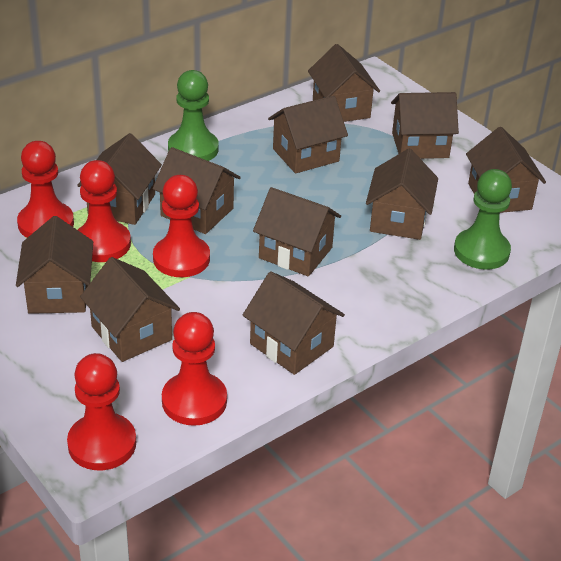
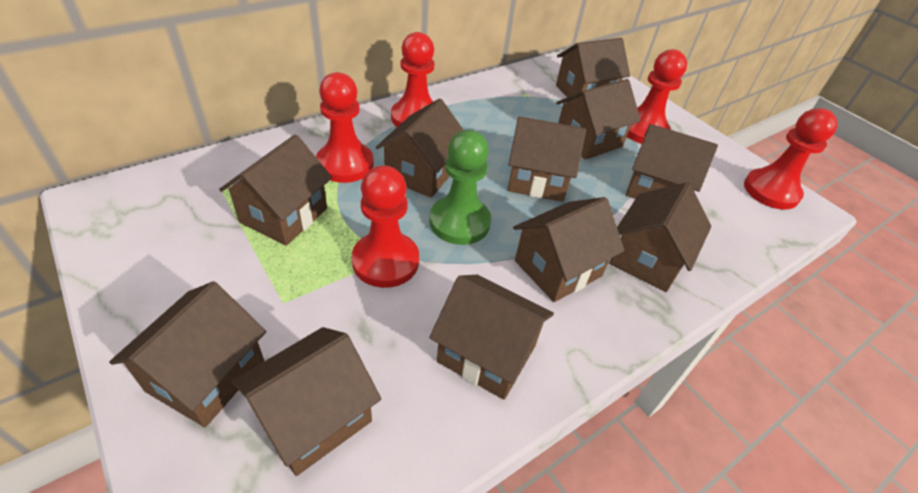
green pawn: 2 -> 1

